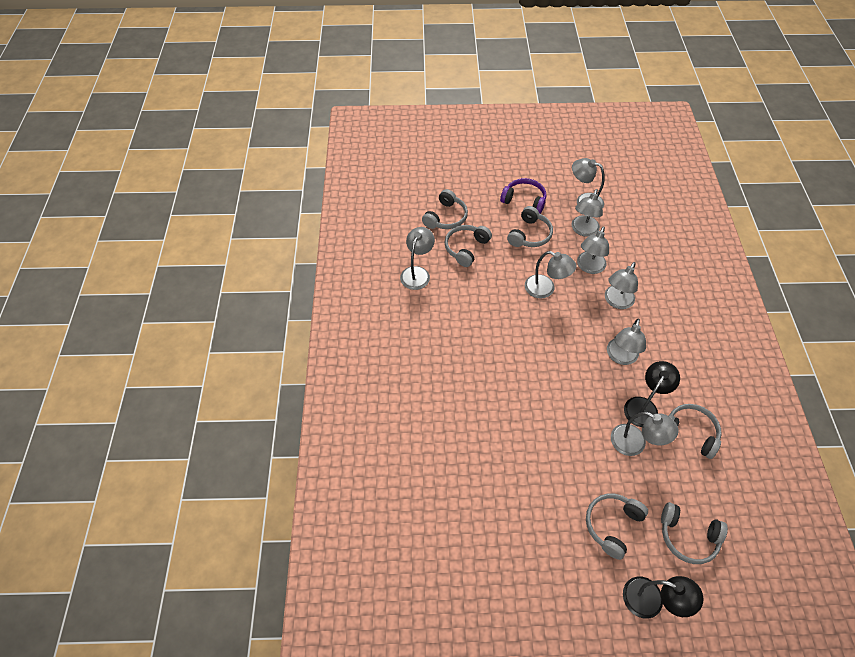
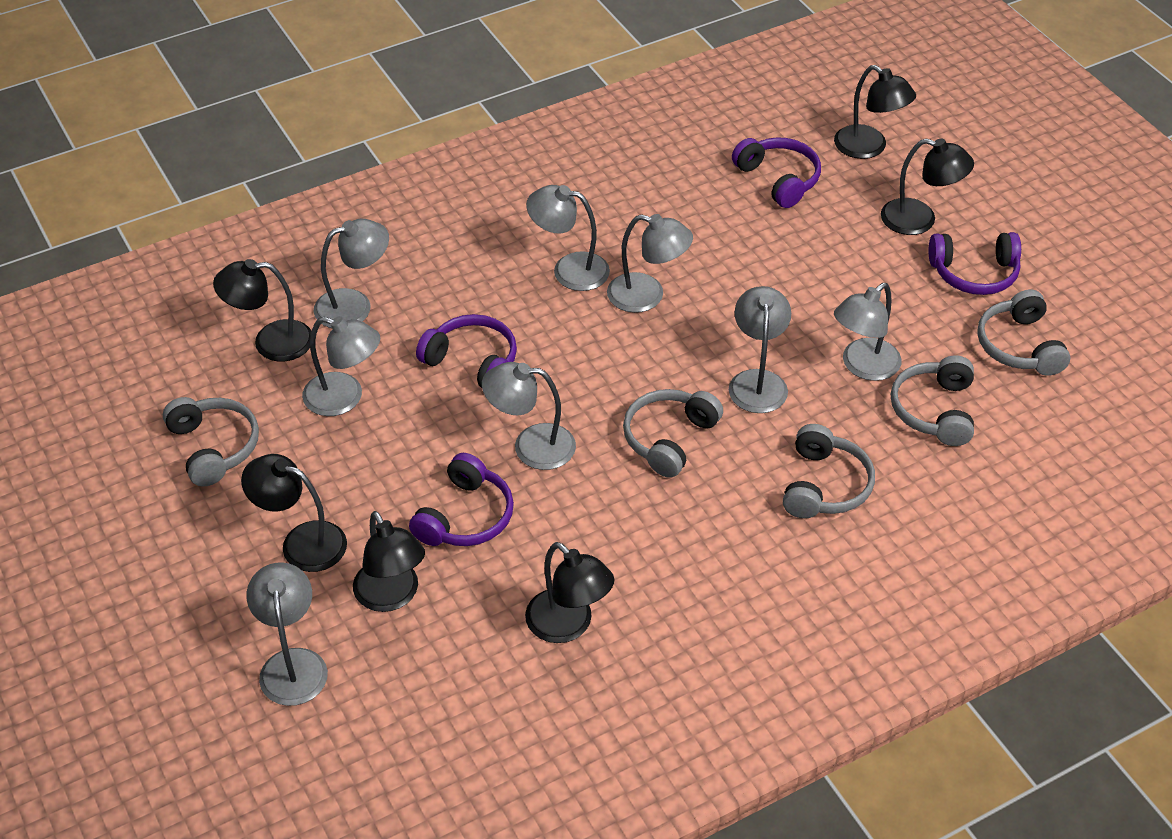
black lamp: 2 -> 6
grey headphones: 6 -> 5
purple headphones: 1 -> 4

